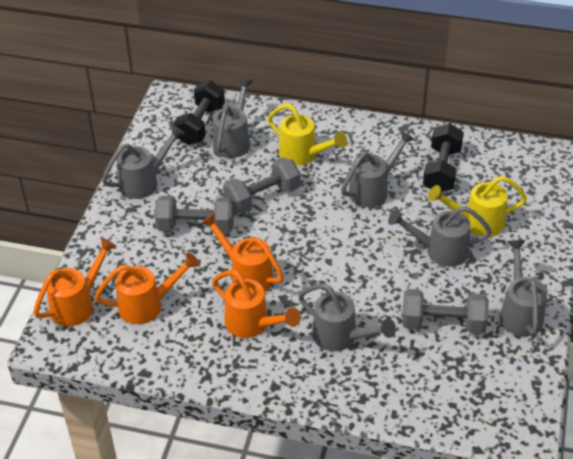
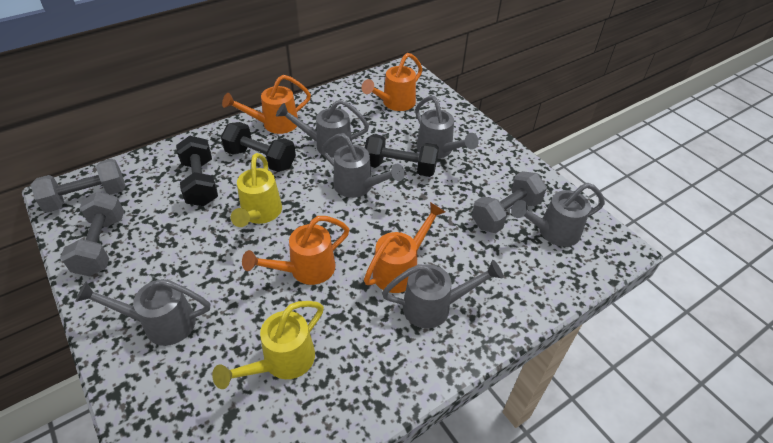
black dumbbell: 2 -> 3

